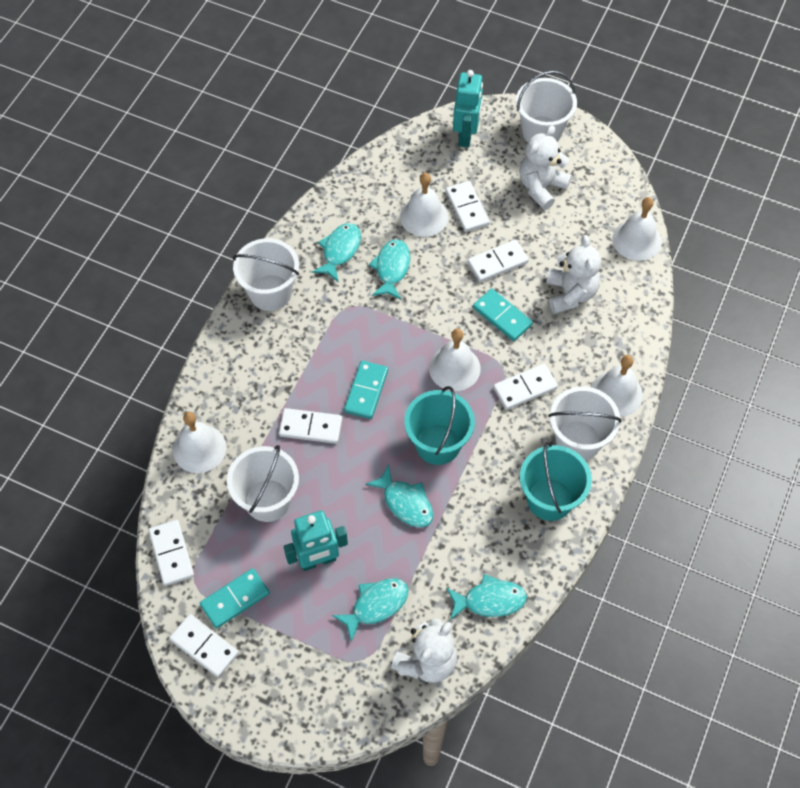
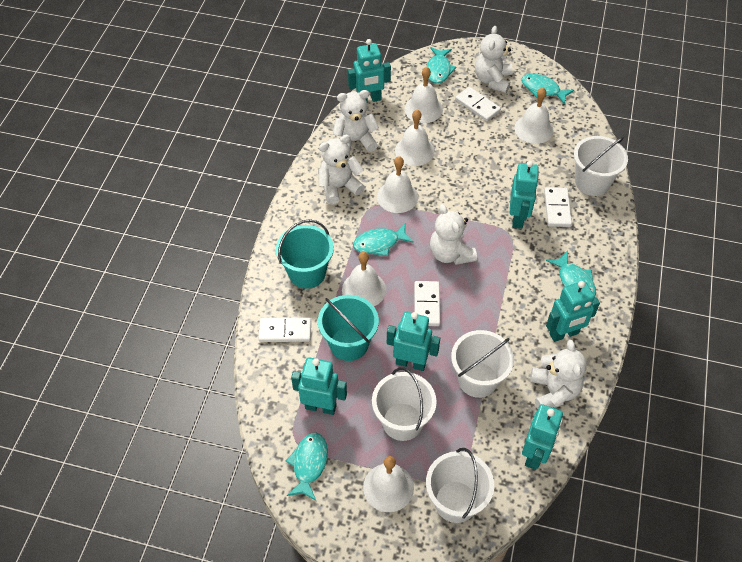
turquoise domino: 3 -> 0
turquoise robot: 2 -> 6
white bell: 5 -> 6
white domino: 6 -> 4
white teddy bear: 3 -> 5

